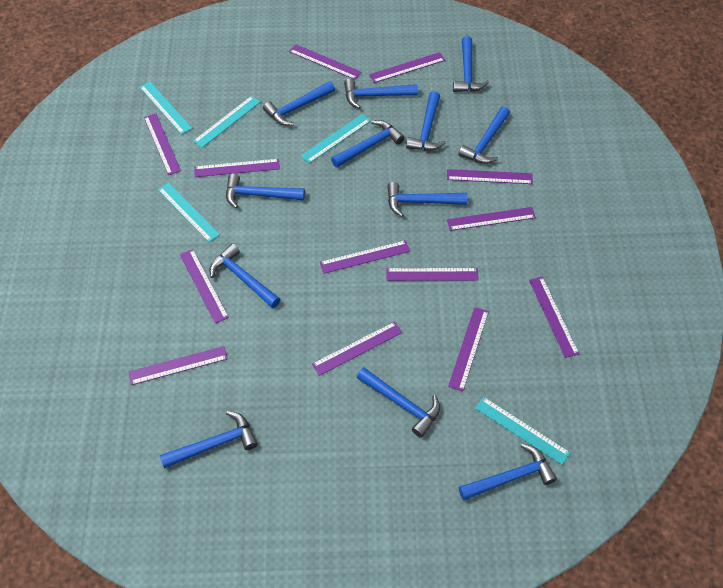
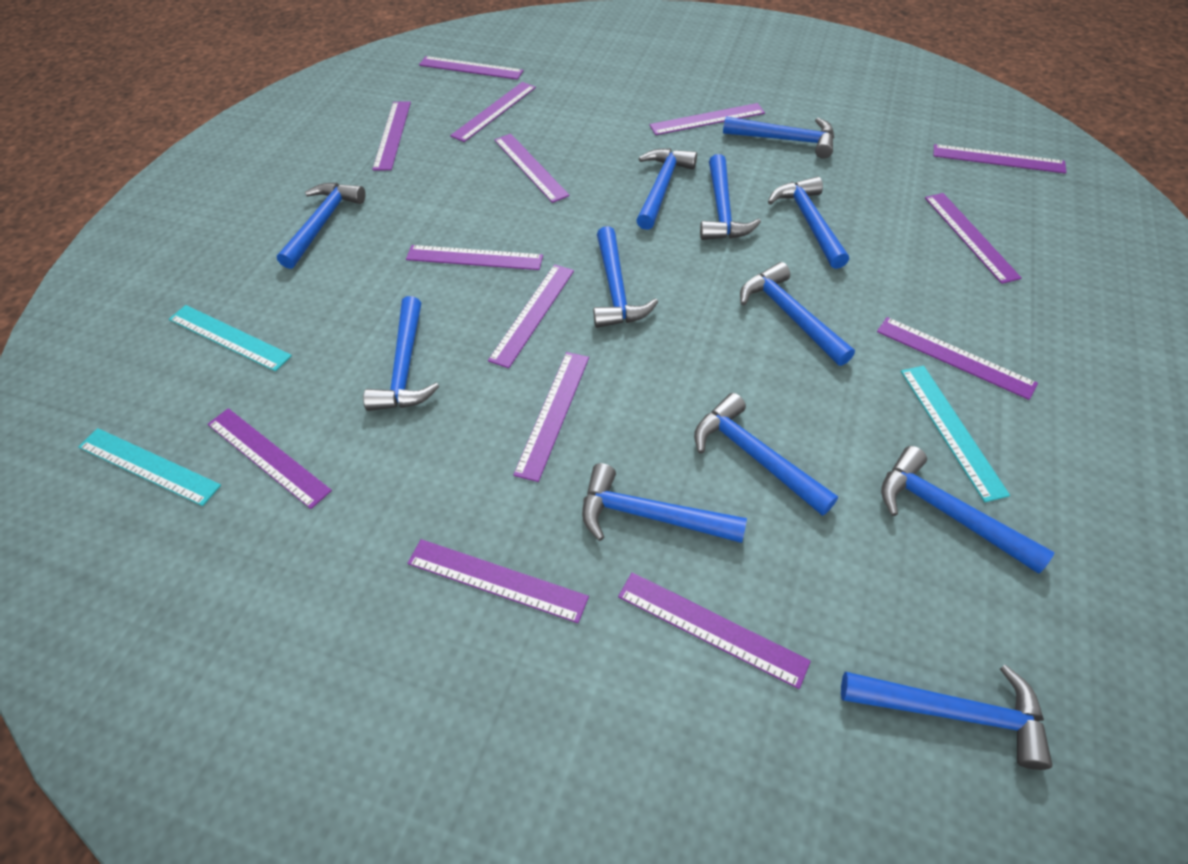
purple ruler: 13 -> 14
turquoise ruler: 5 -> 3

